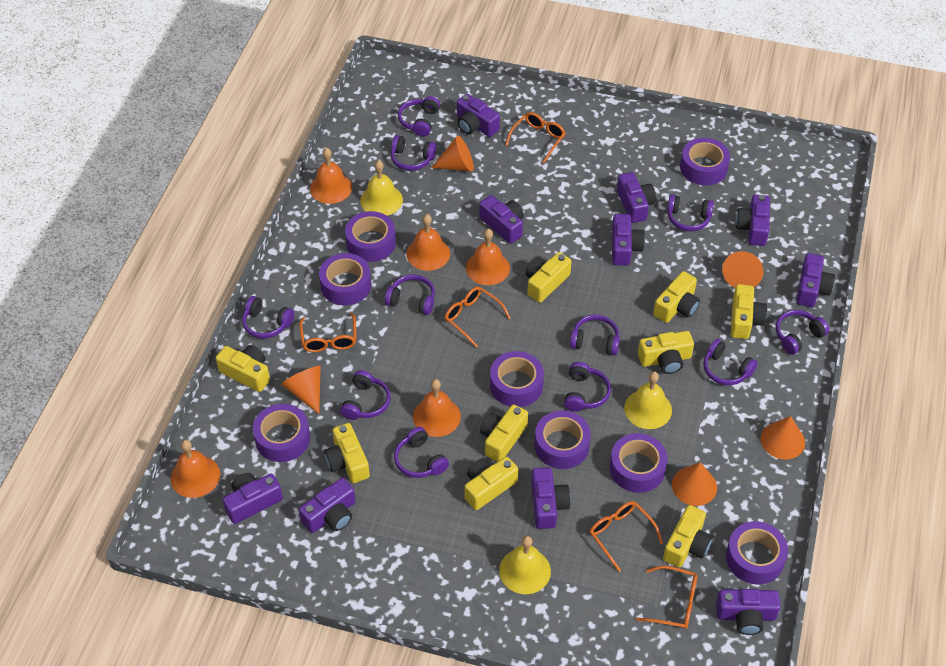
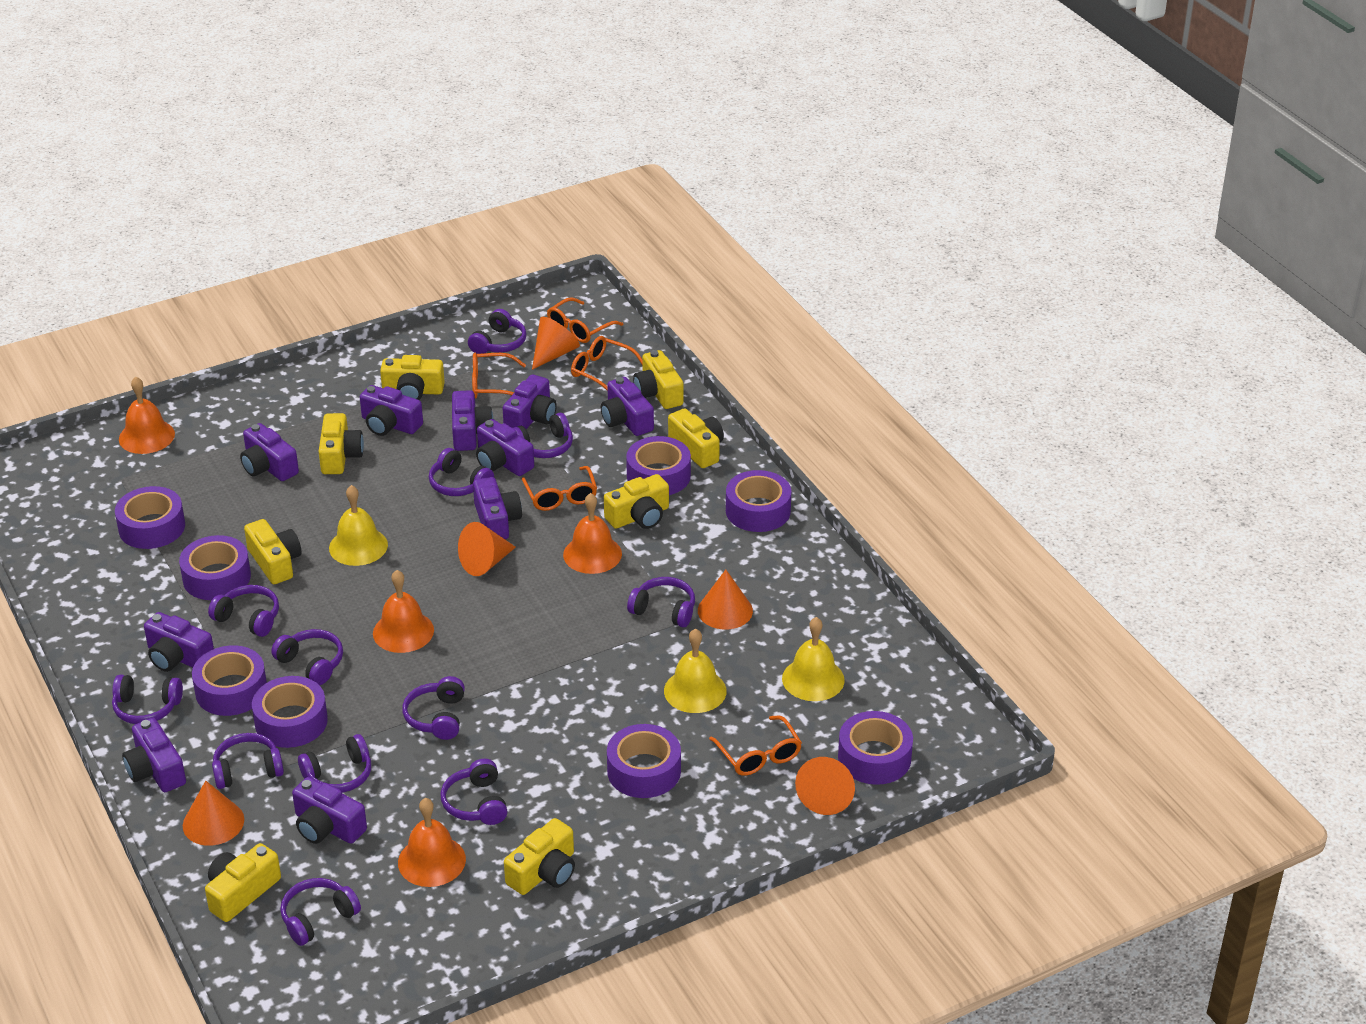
orange bell: 5 -> 4
purple headphones: 11 -> 12
yellow camera: 9 -> 8

